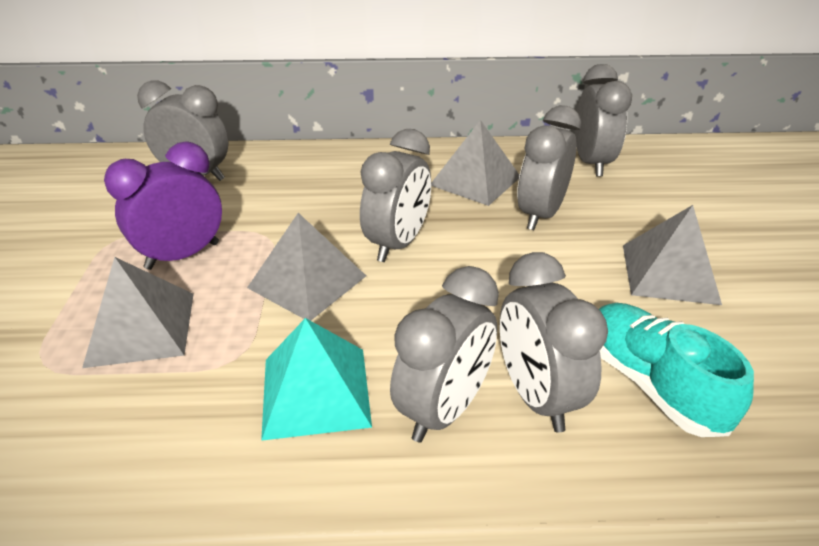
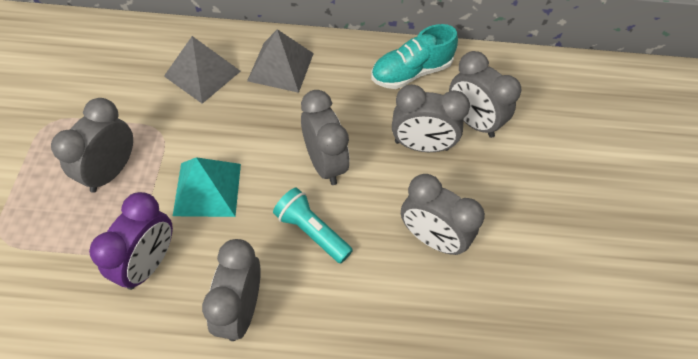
grey pyramid: 4 -> 2
turquoise flashlight: 0 -> 1

